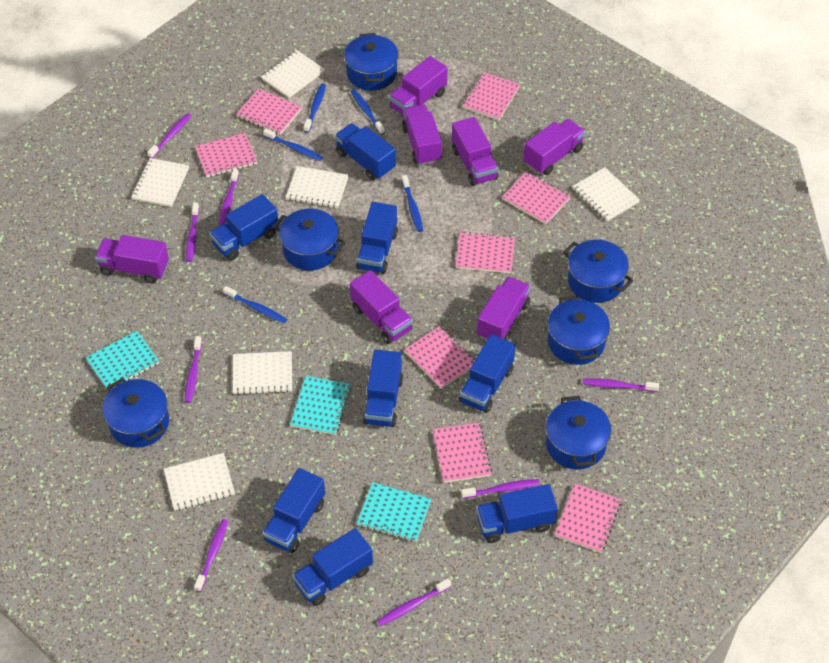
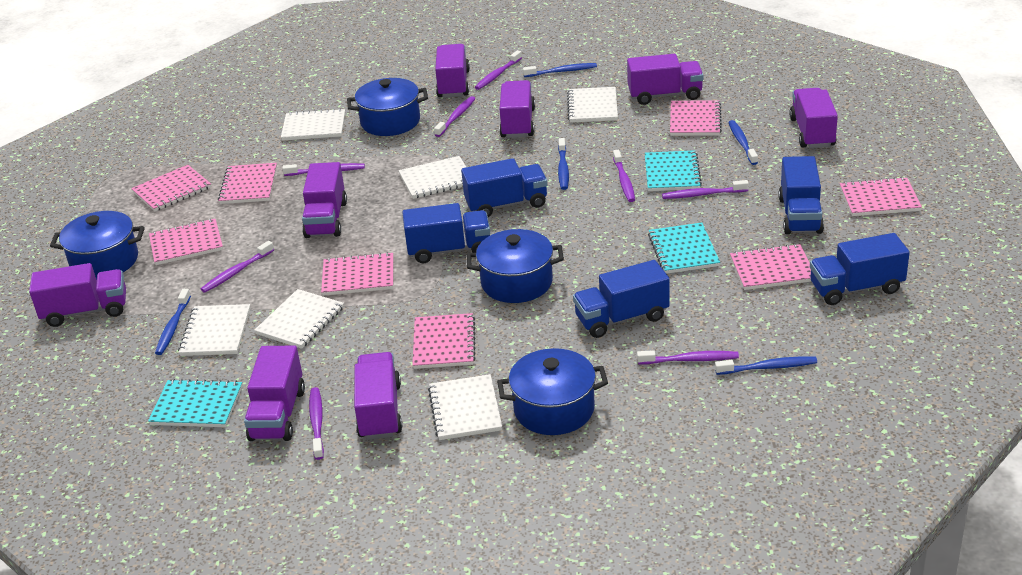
blue pot: 6 -> 4
blue truck: 8 -> 5
purple truck: 7 -> 8

